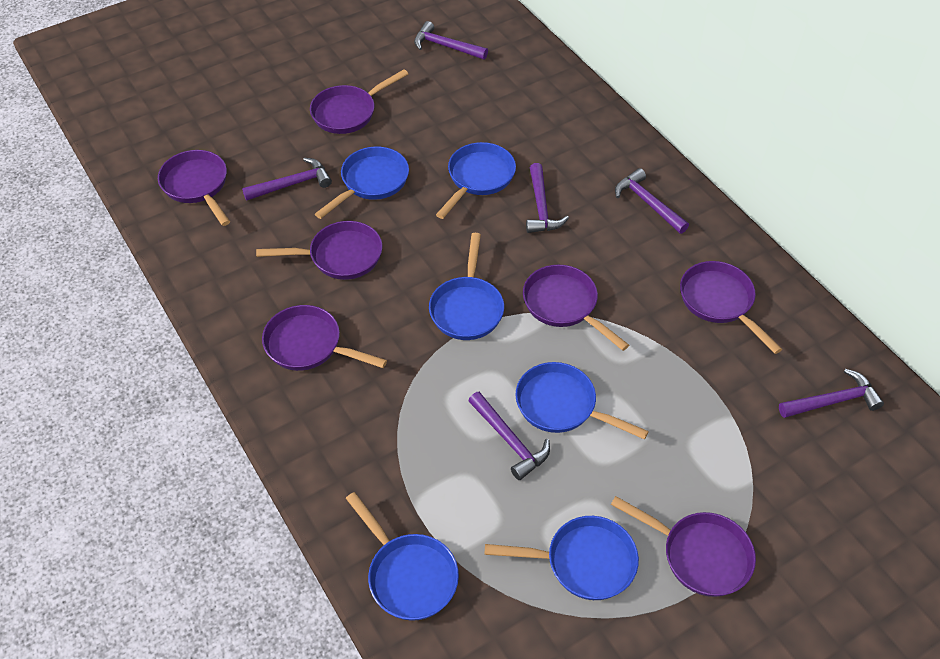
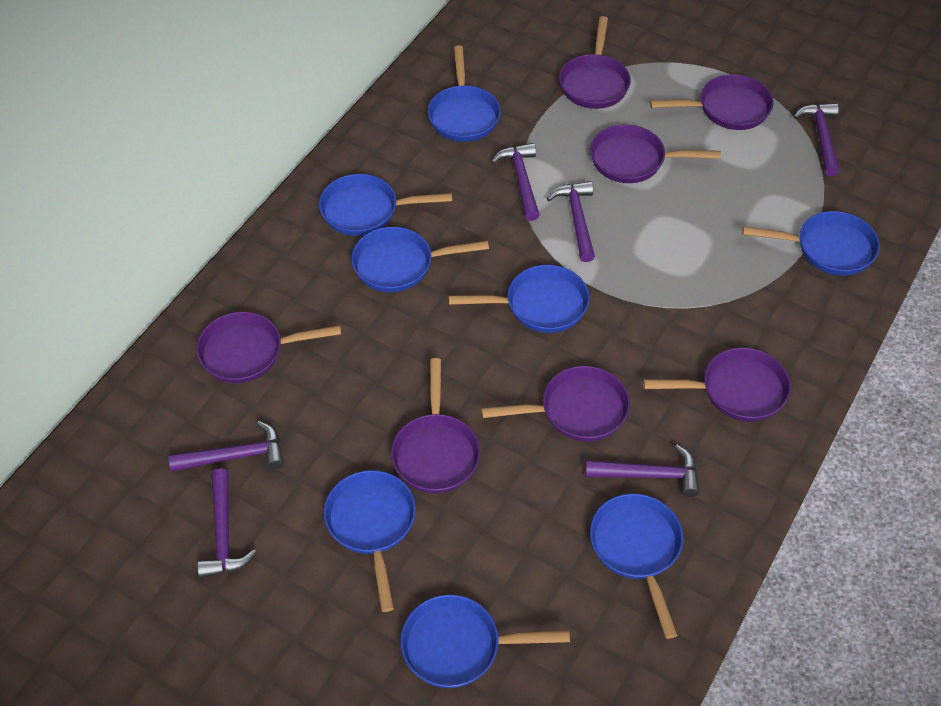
blue pan: 6 -> 8

